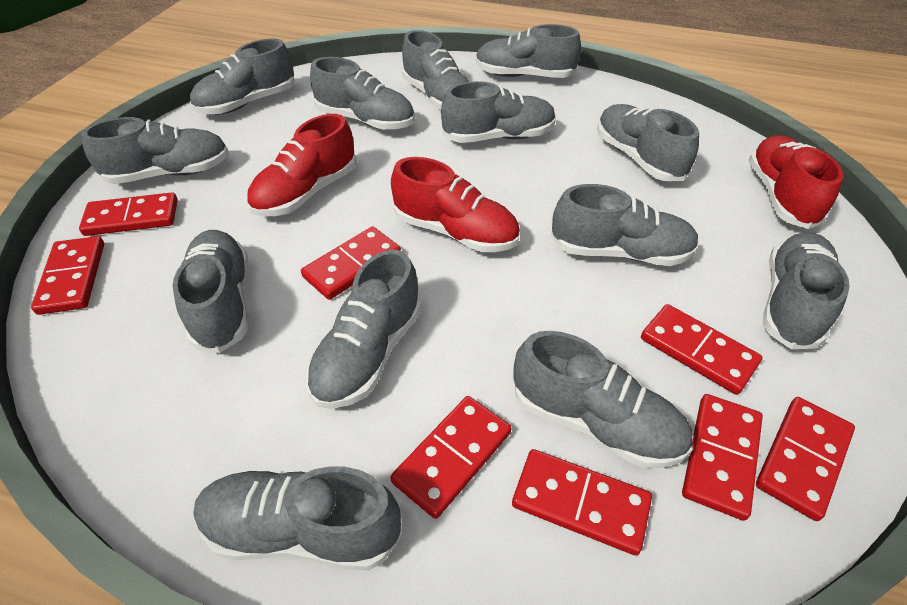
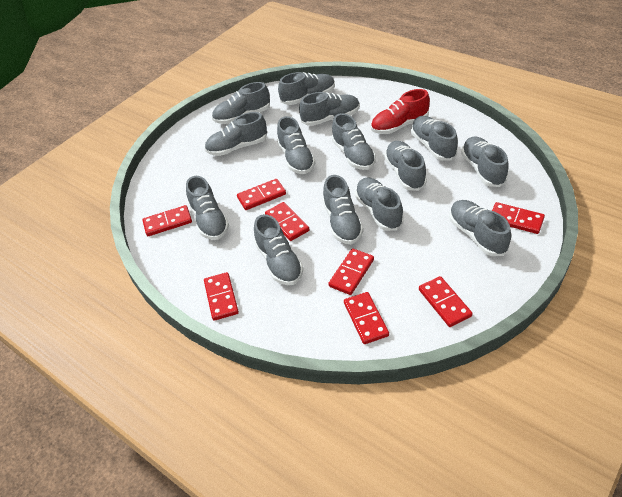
grey shoe: 13 -> 14
red shoe: 3 -> 1

